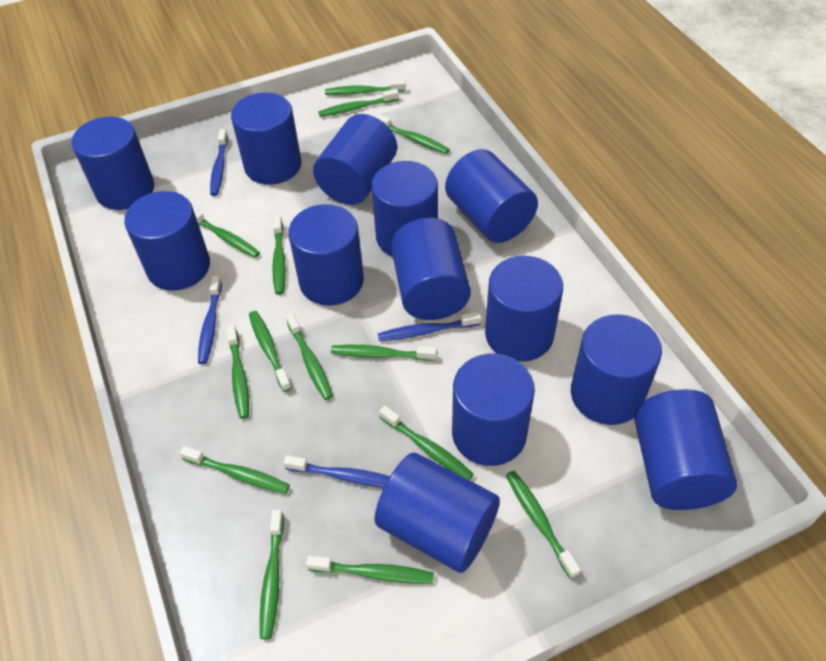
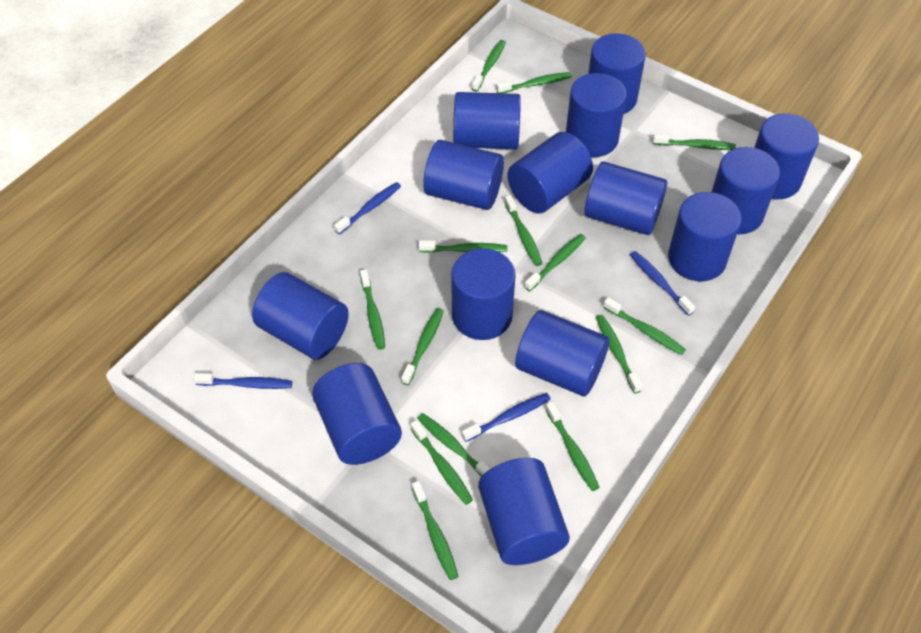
blue cylinder: 13 -> 14

